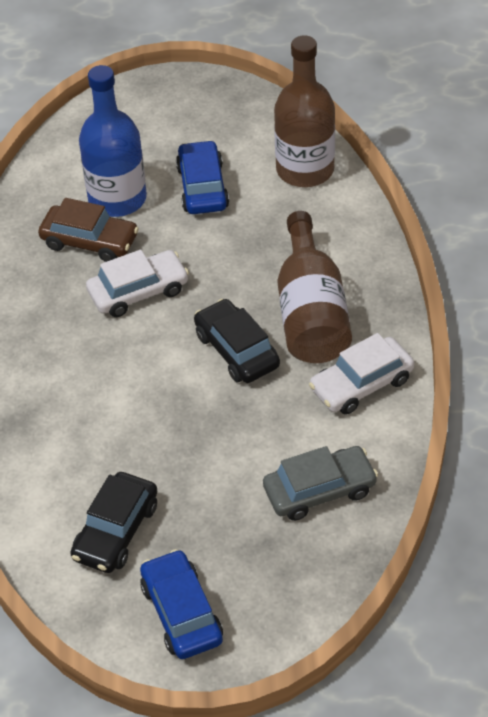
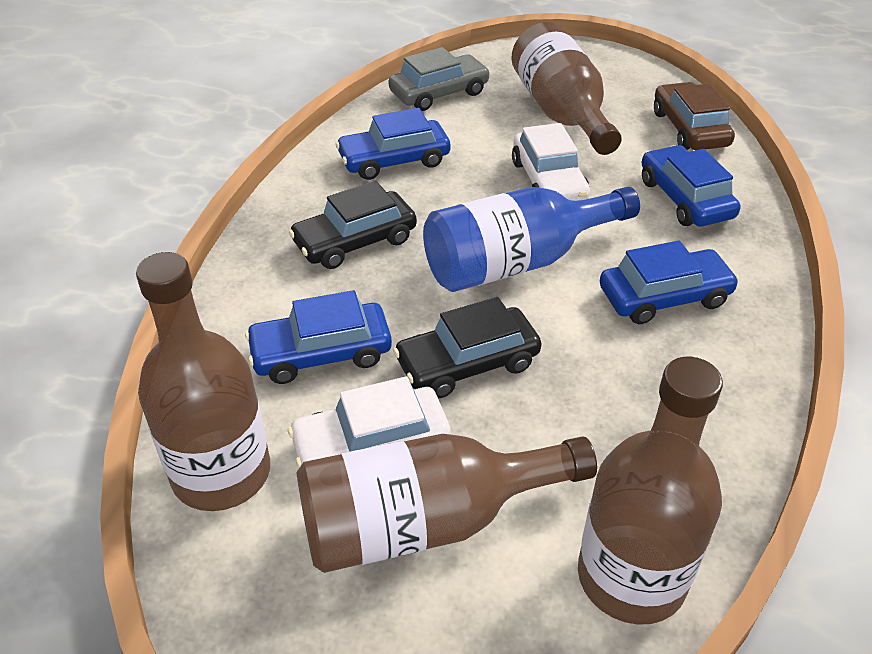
blue car: 2 -> 4
brown bottle: 2 -> 4

